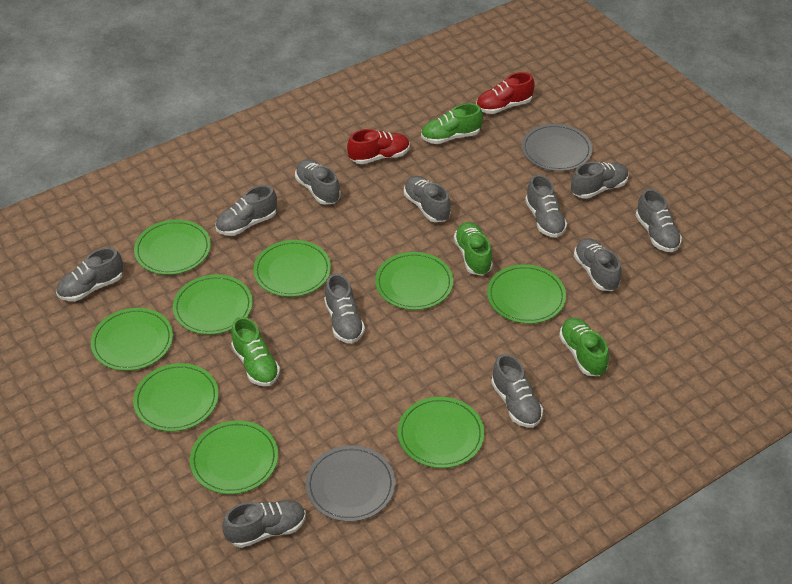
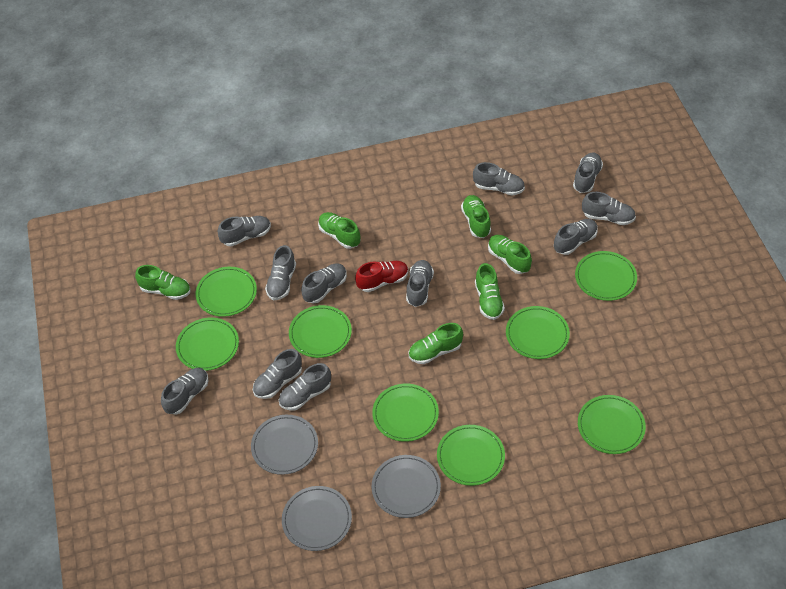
green plate: 9 -> 8
green shoe: 4 -> 6
grey plate: 2 -> 3
red shoe: 2 -> 1

